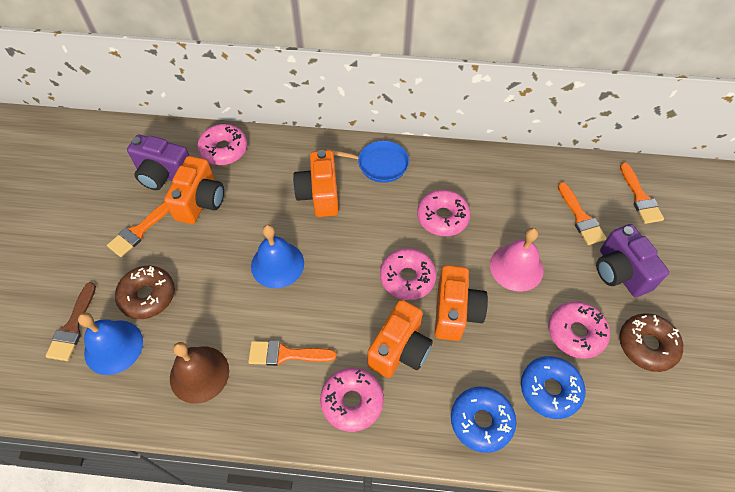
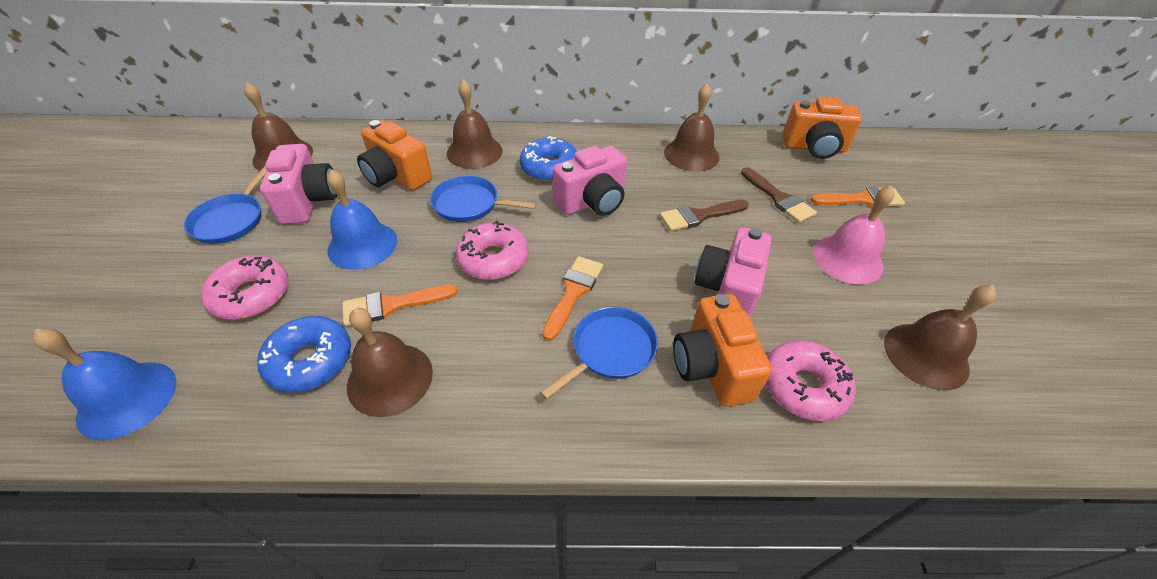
blue pan: 1 -> 3
brown bell: 1 -> 5
brown brush: 1 -> 2
brown donut: 2 -> 0
orange brush: 4 -> 3
orange camera: 4 -> 3
pink camera: 0 -> 3
pink donut: 5 -> 3
purple camera: 2 -> 0

